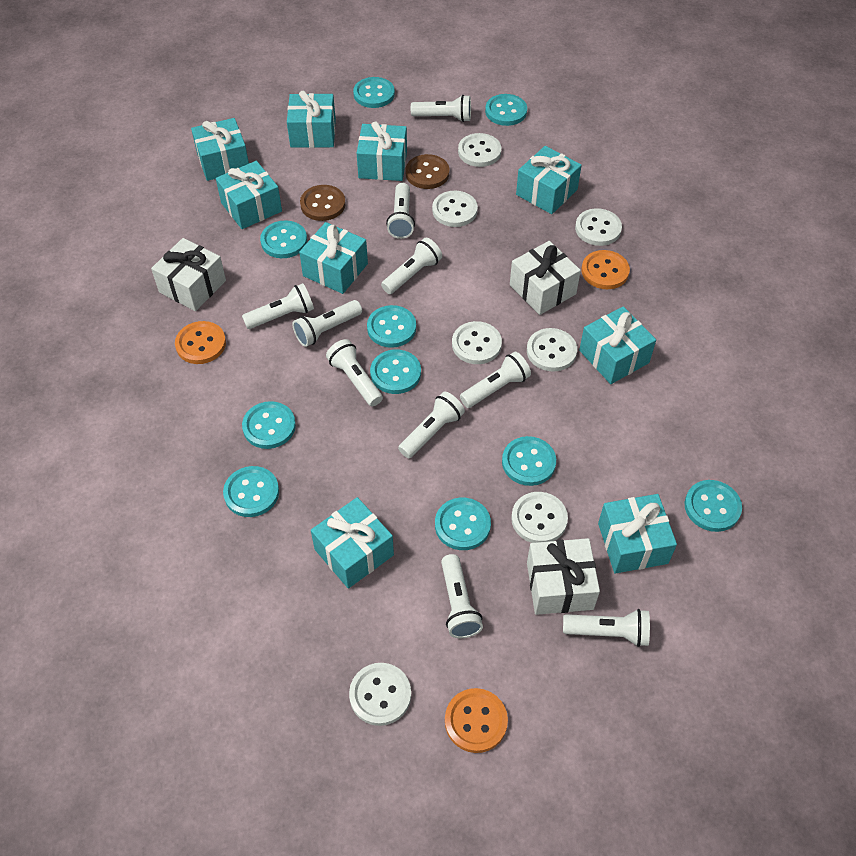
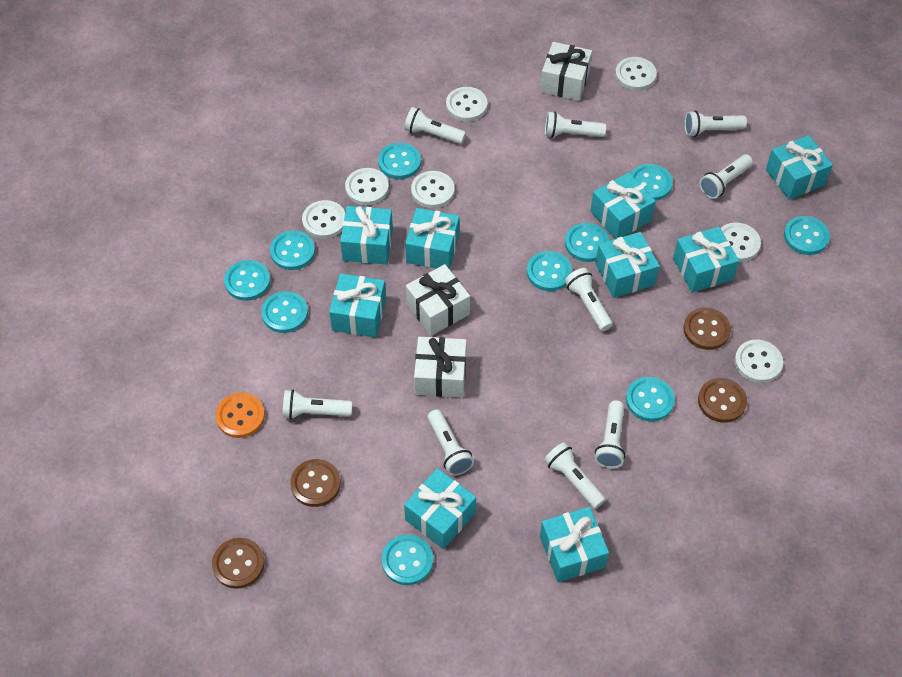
brown button: 2 -> 4
orange button: 3 -> 1
white flashlight: 10 -> 9

